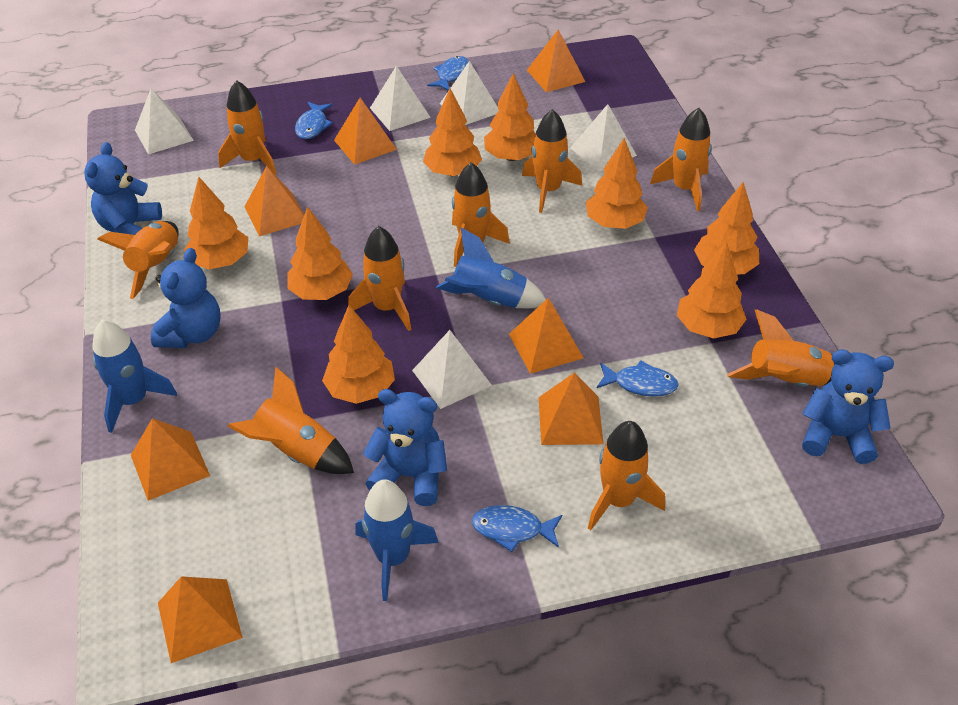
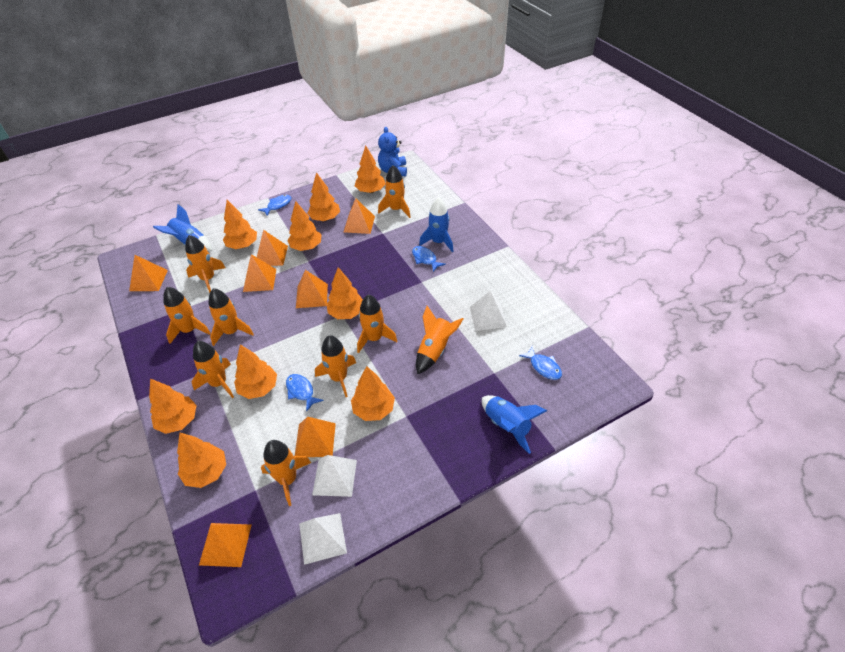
blue teddy bear: 4 -> 1
orange tree: 8 -> 9
white pyramid: 5 -> 3

